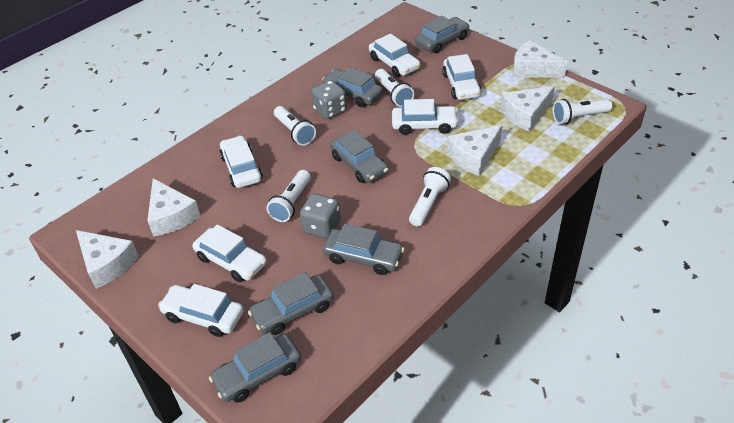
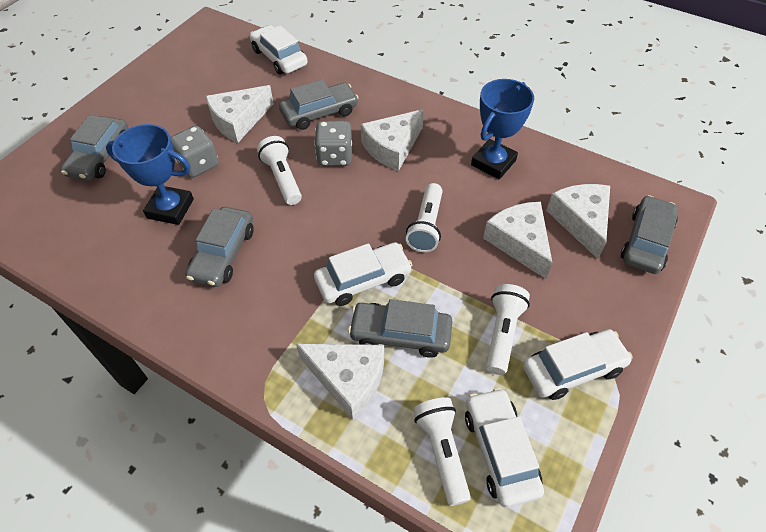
blue trophy: 0 -> 2
grey car: 6 -> 5
white car: 6 -> 4
white flashlight: 5 -> 4

